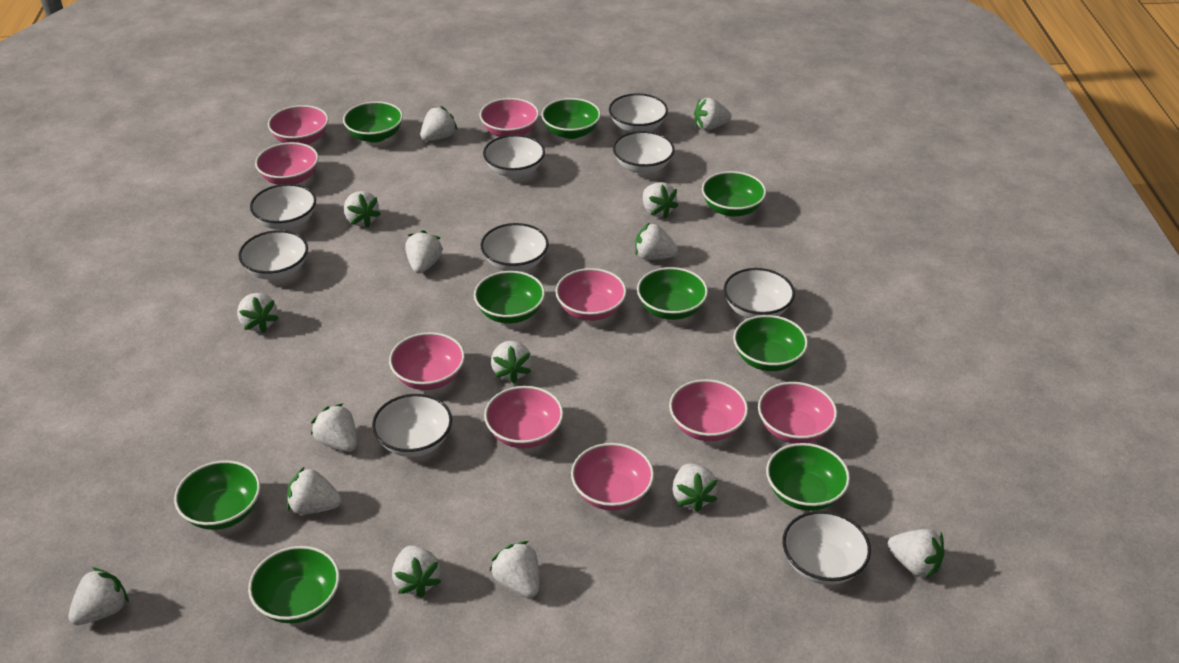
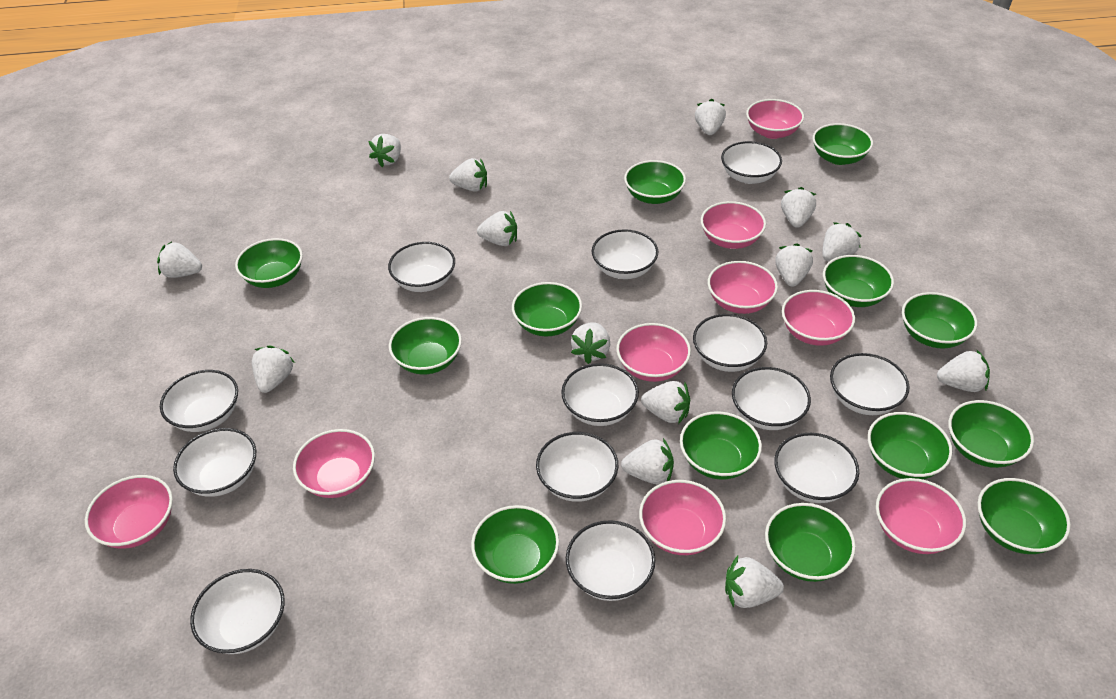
green bowl: 9 -> 13
white bowl: 9 -> 13
white strawberry: 15 -> 14

